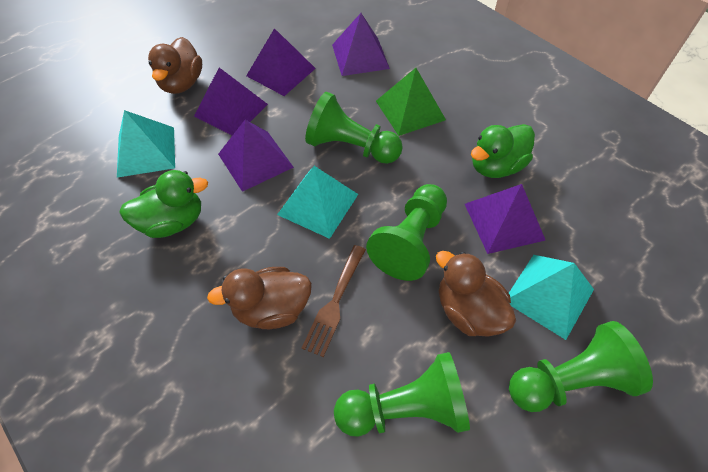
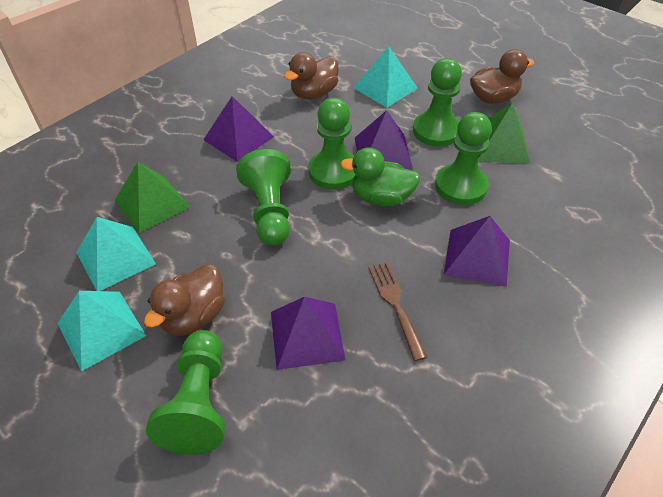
green duck: 2 -> 1
green pawn: 4 -> 5
green pyramid: 1 -> 2
purple pyramid: 5 -> 4

